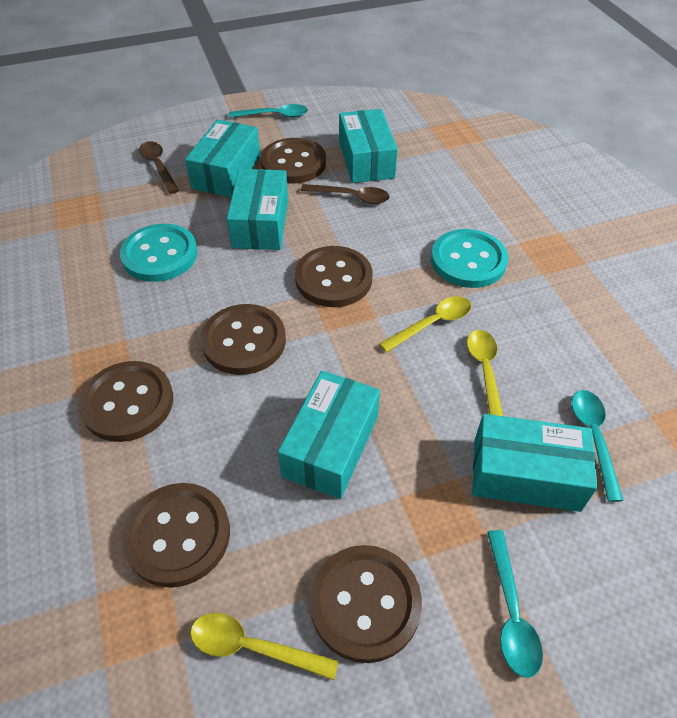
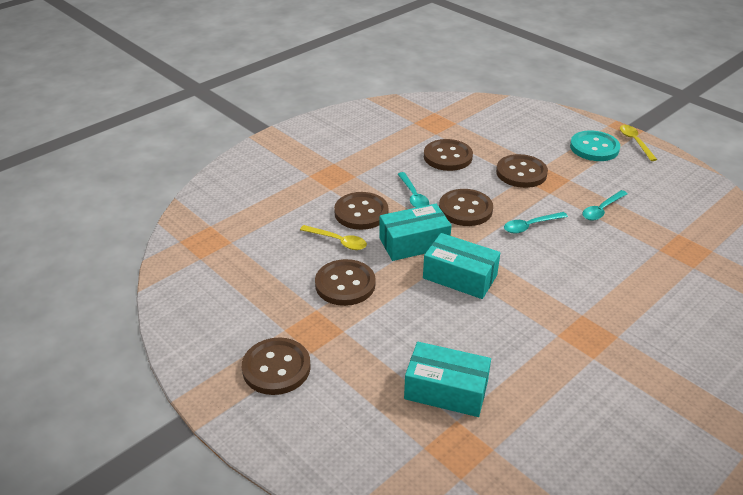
brown spoon: 2 -> 0
turquoise box: 5 -> 3
turquoise button: 2 -> 1
yellow spoon: 3 -> 2

